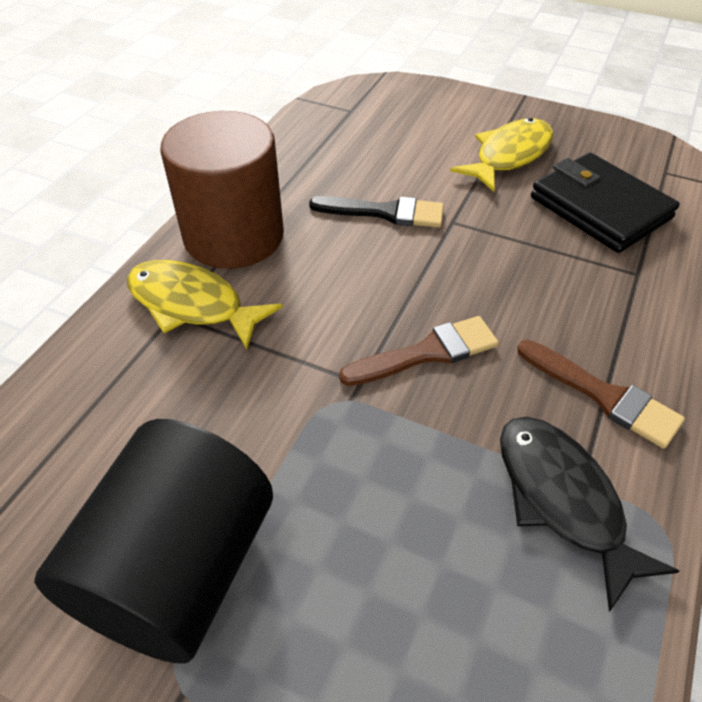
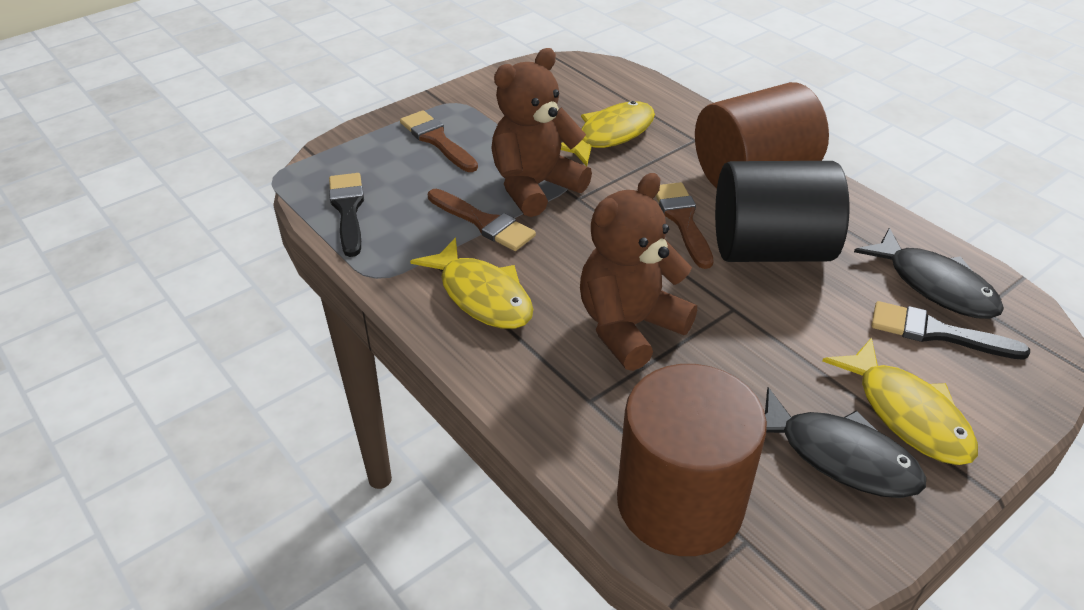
black brush: 1 -> 2
black fish: 1 -> 2
black wallet: 1 -> 0
brown brush: 2 -> 3
brown cylinder: 1 -> 2
brown teddy bear: 0 -> 2
yellow fish: 2 -> 3

